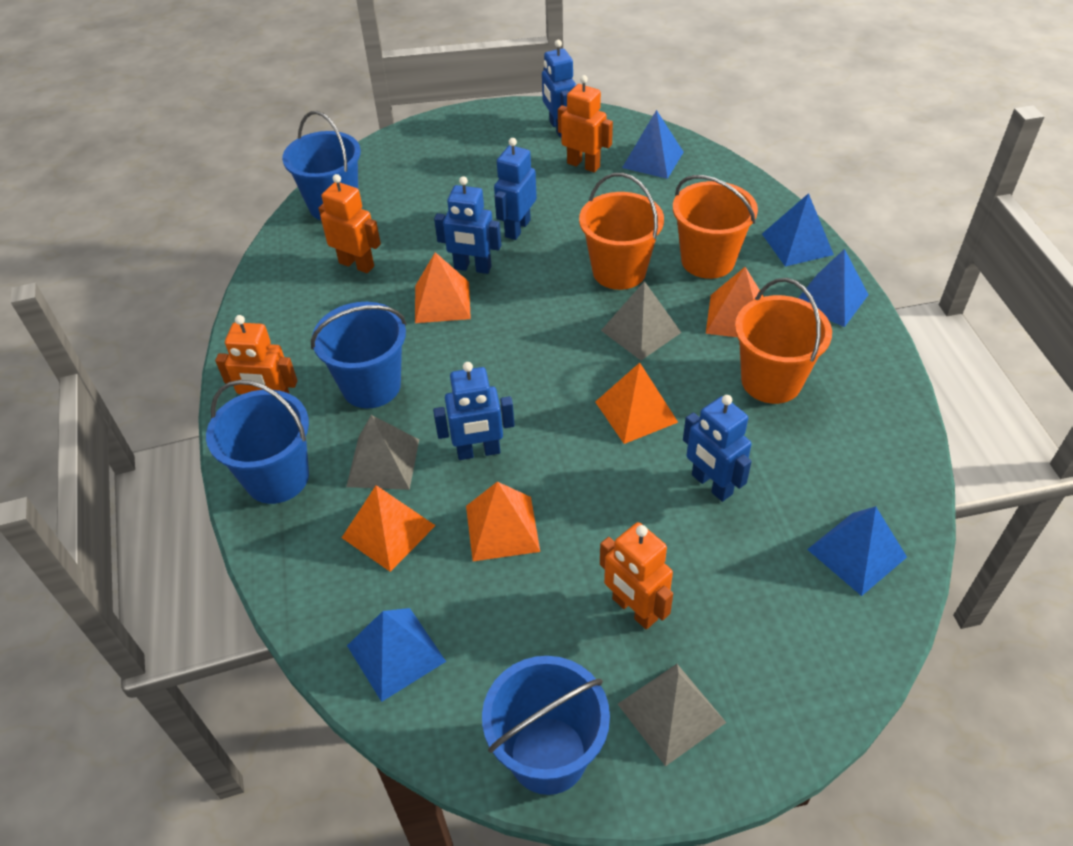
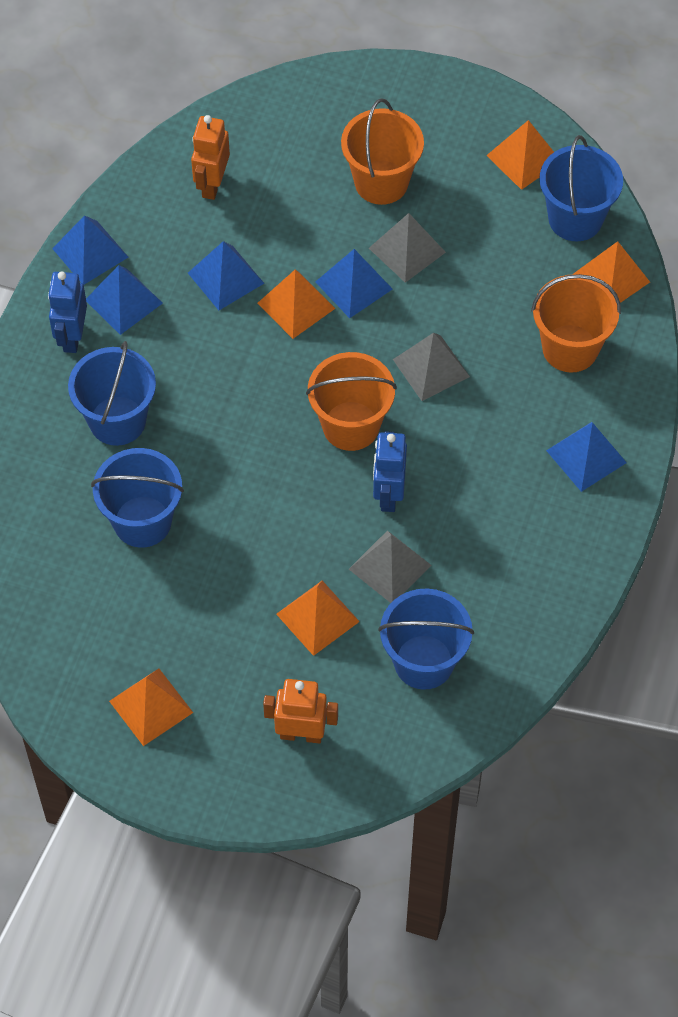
blue robot: 5 -> 2
orange robot: 4 -> 2

